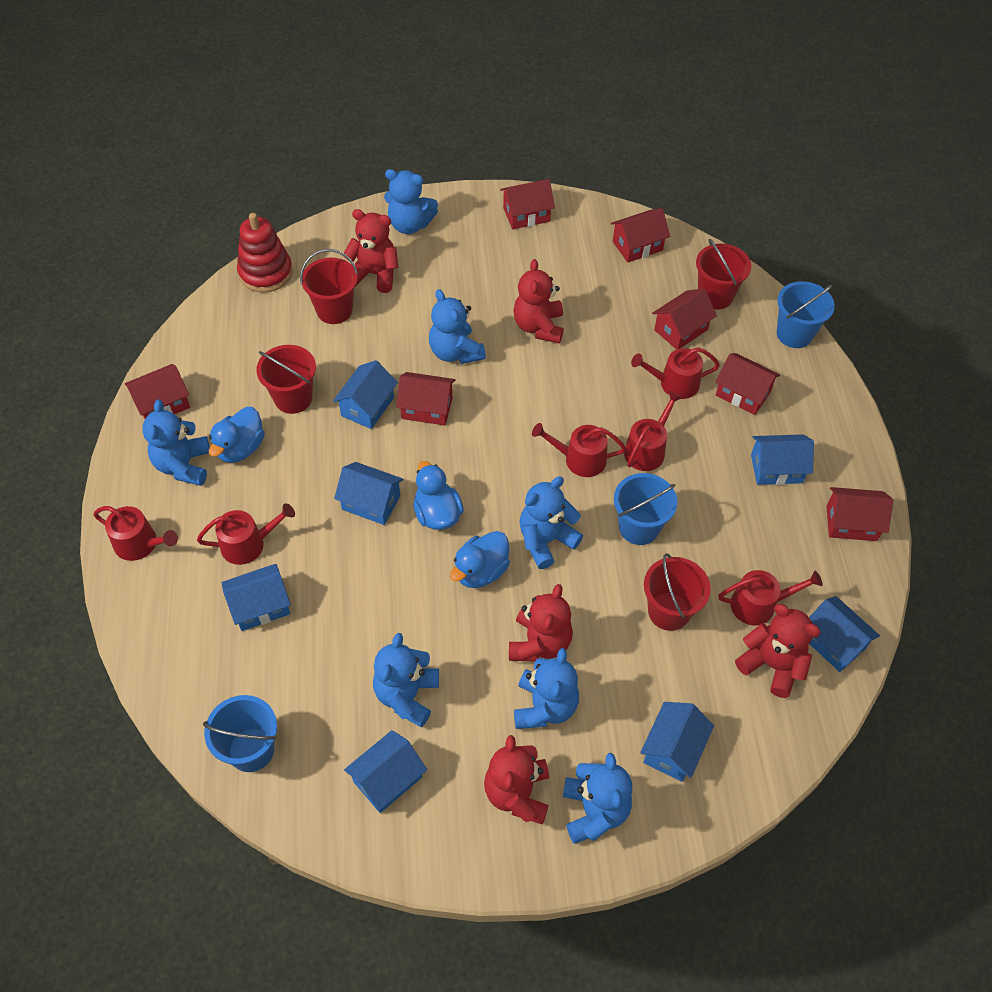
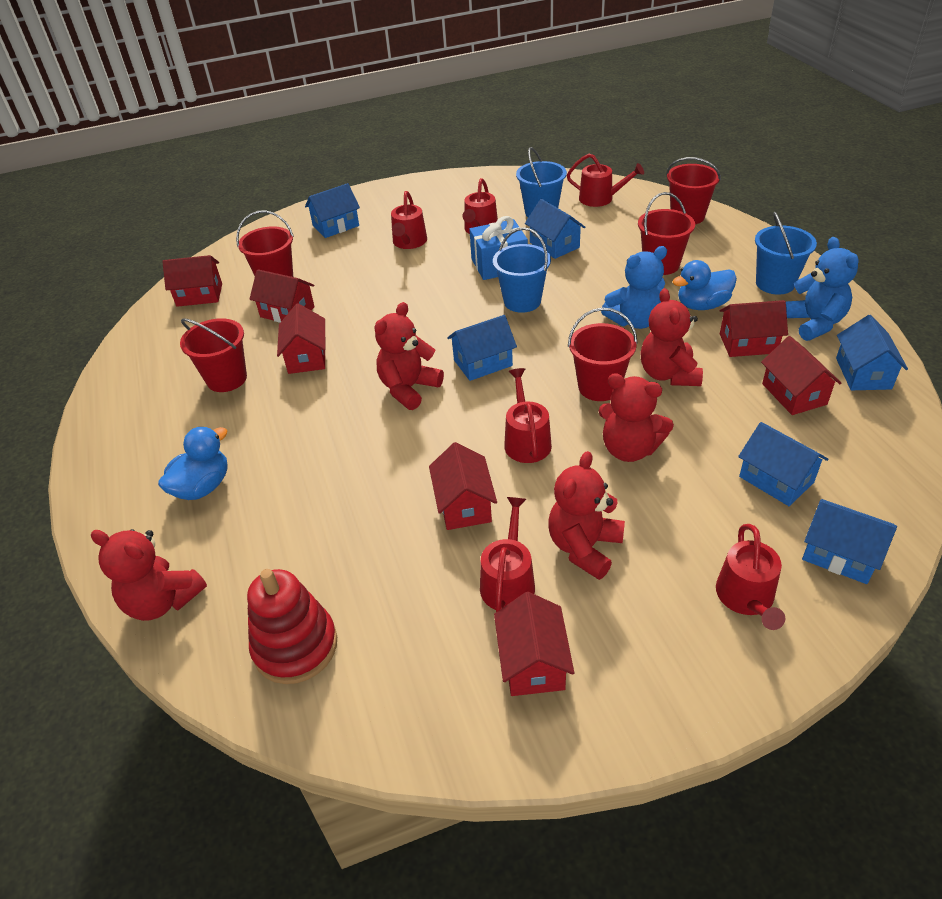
blue duck: 3 -> 2
blue gift: 0 -> 1
blue house: 7 -> 6
blue teddy bear: 7 -> 2
red bucket: 4 -> 5

